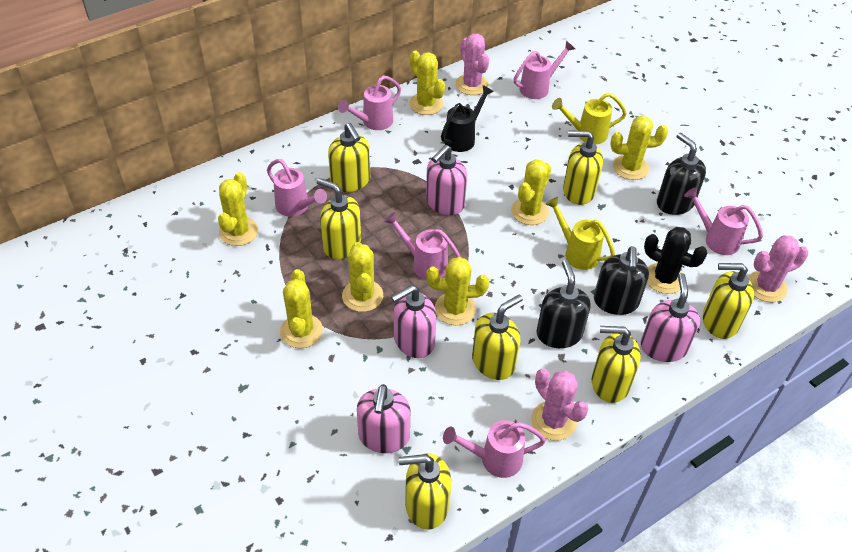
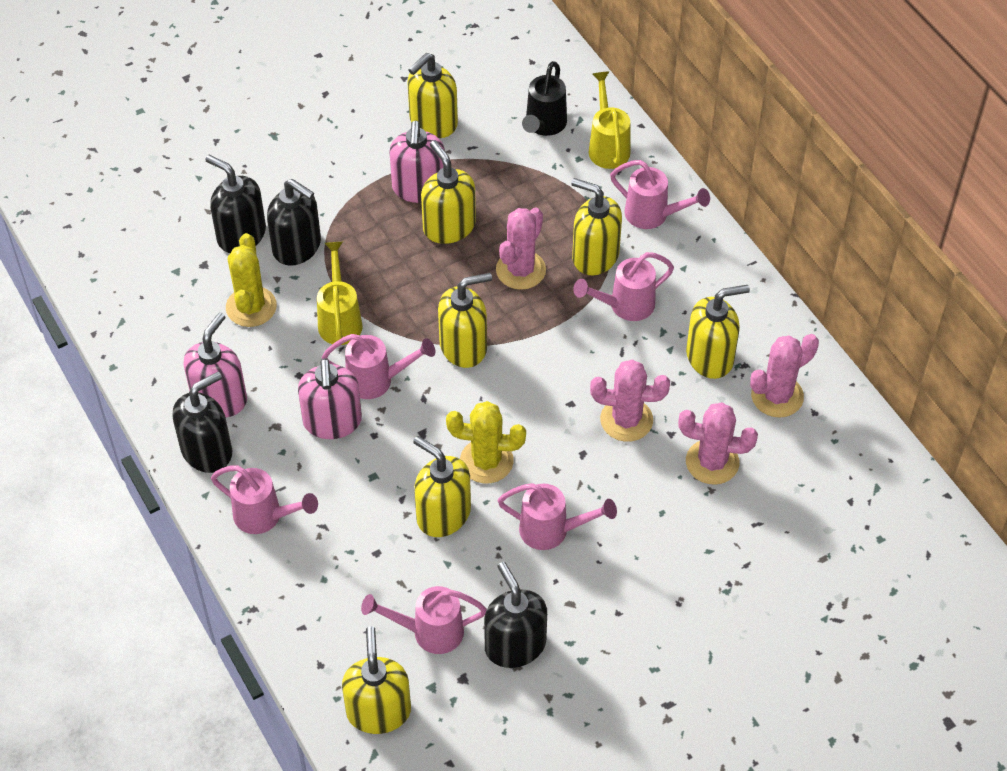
black cactus: 1 -> 0
black soap dispenser: 3 -> 4
pink cactus: 3 -> 4
pink soap dispenser: 4 -> 3
yellow cactus: 7 -> 2

